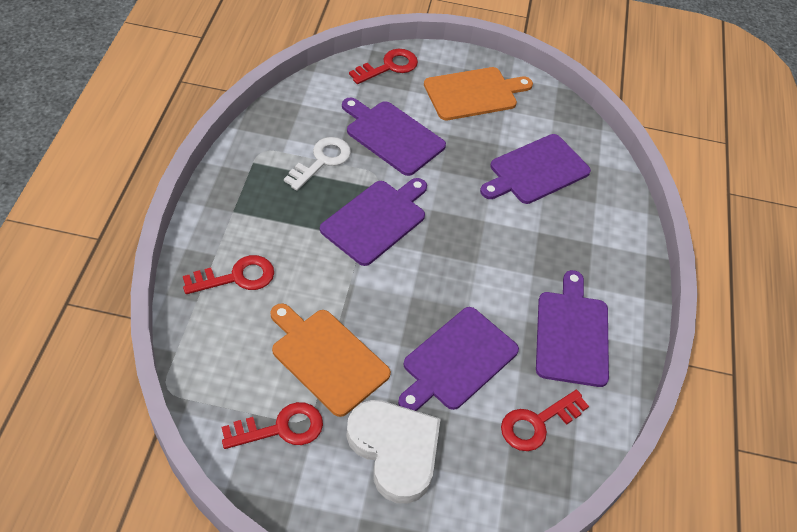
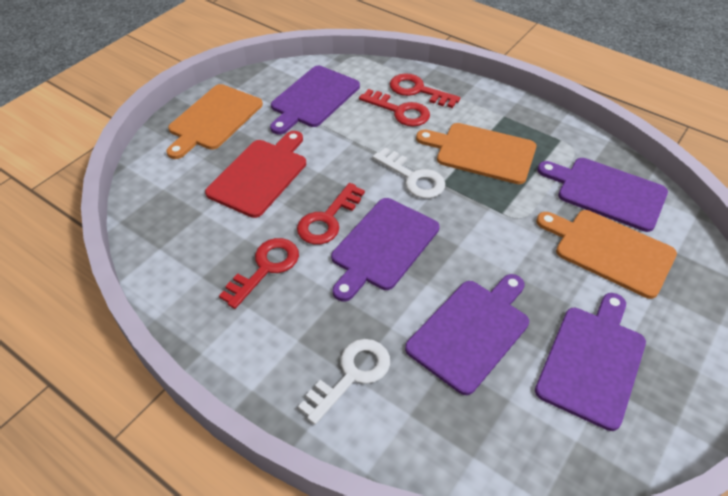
orange cutting board: 2 -> 3
red cutting board: 0 -> 1
white heart: 1 -> 0
white key: 1 -> 2

